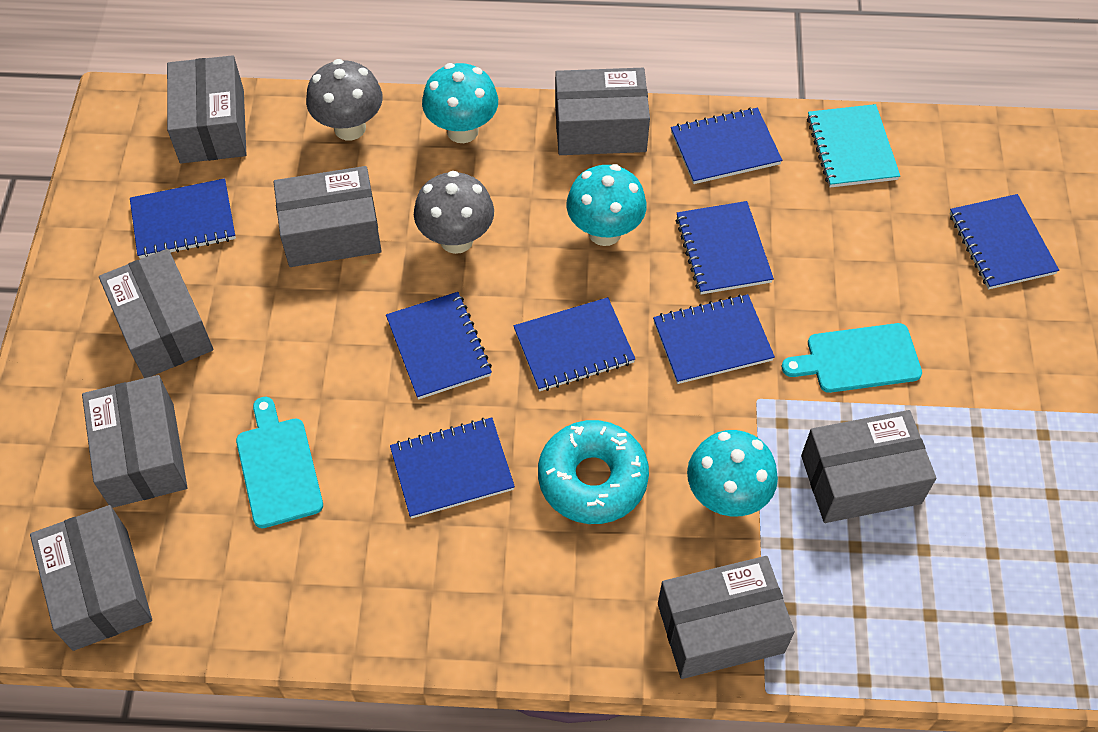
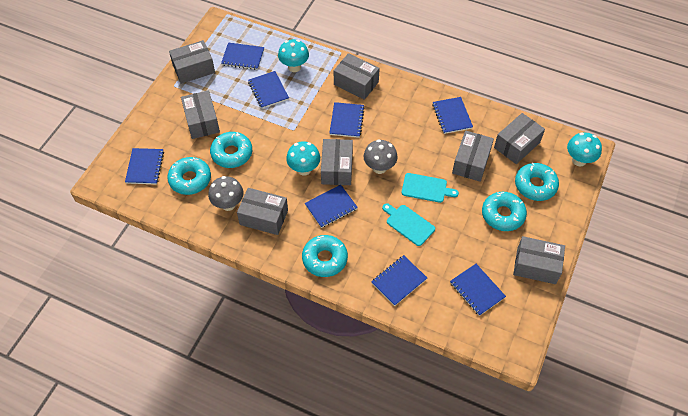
turquoise donut: 1 -> 5
turquoise notebook: 1 -> 0

